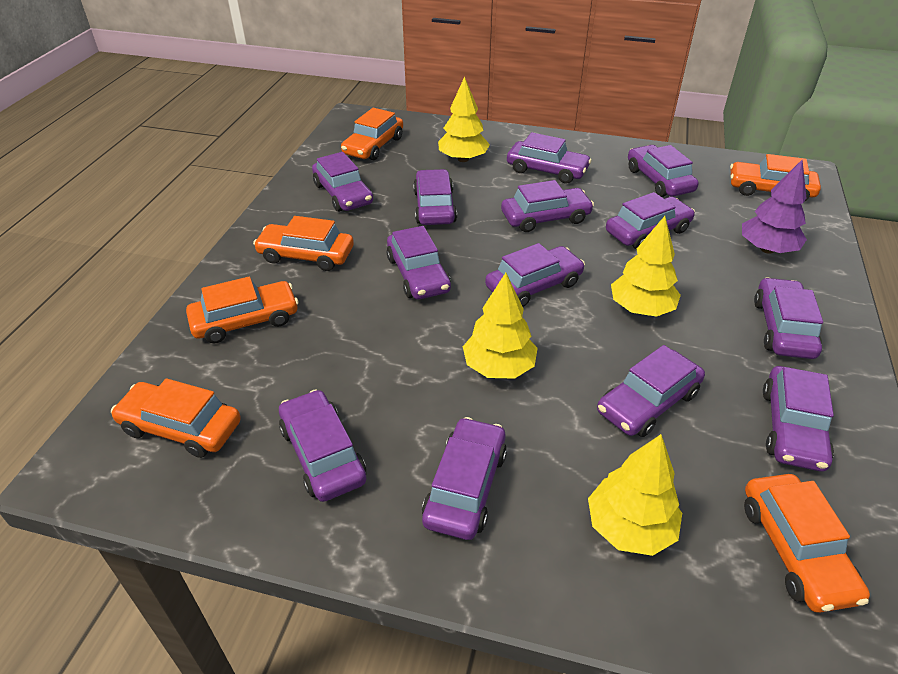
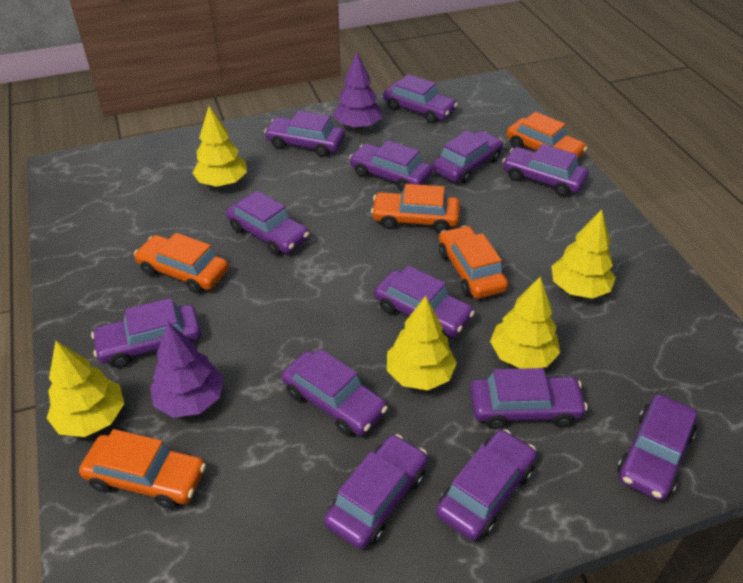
orange car: 6 -> 5
purple tree: 1 -> 2
yellow tree: 4 -> 5

